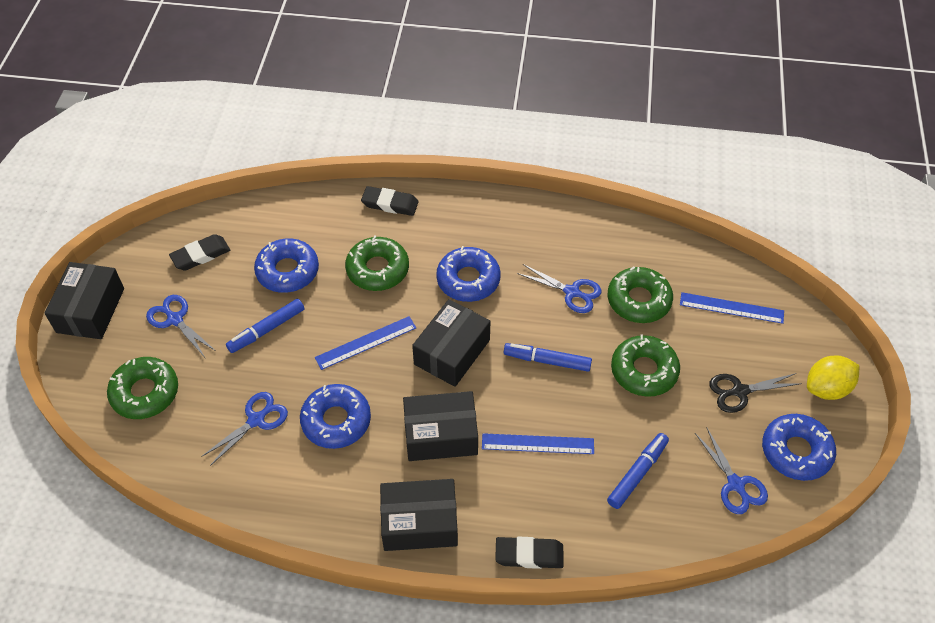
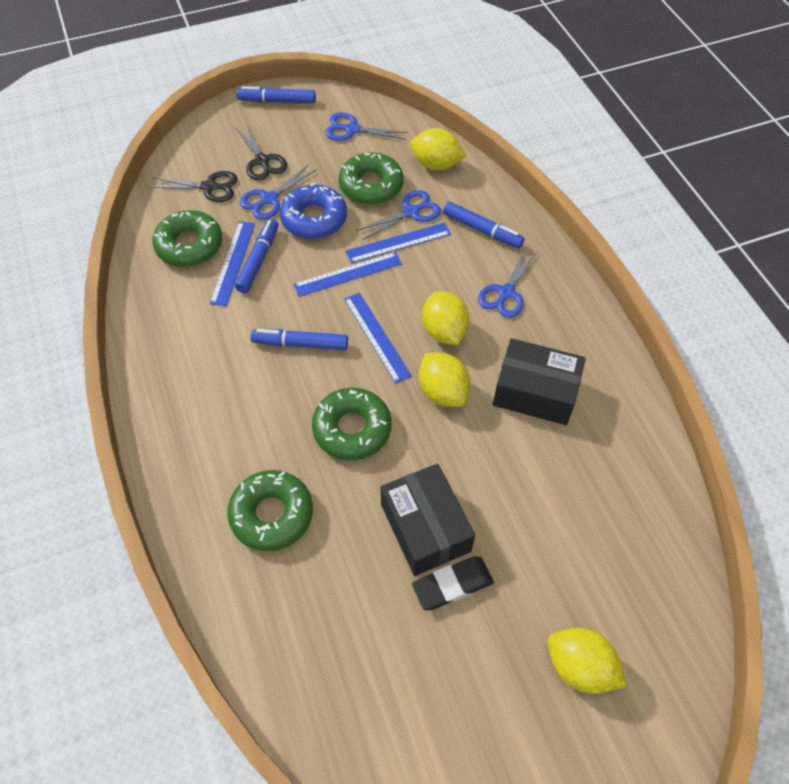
black box: 4 -> 2
black eraser: 3 -> 1
black scissors: 1 -> 2
blue donut: 4 -> 1
blue marker: 3 -> 4
blue ruler: 3 -> 4
yellow lemon: 1 -> 4

